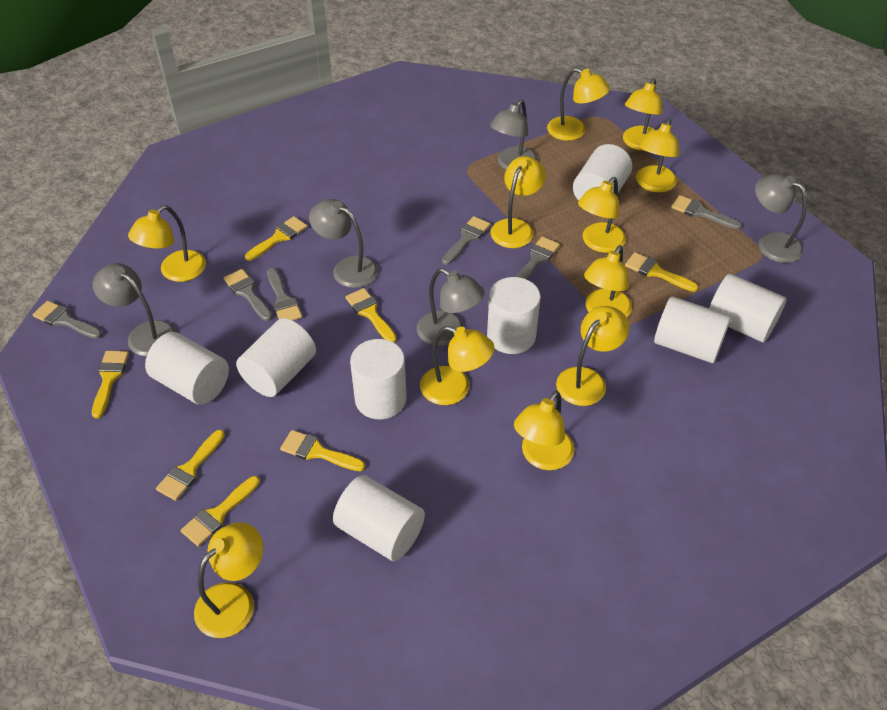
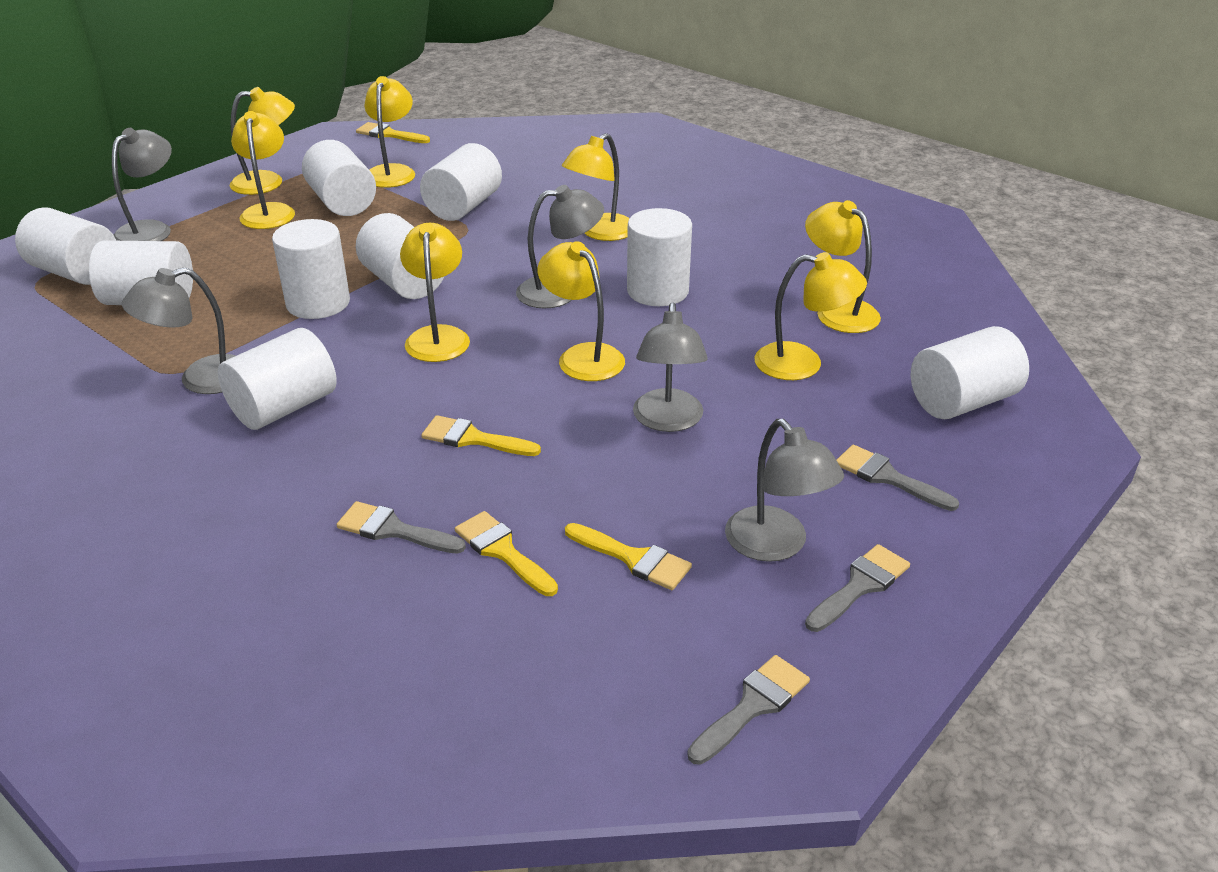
grey brush: 6 -> 4
white cylinder: 8 -> 9
yellow brush: 7 -> 4
yellow lamp: 11 -> 8

